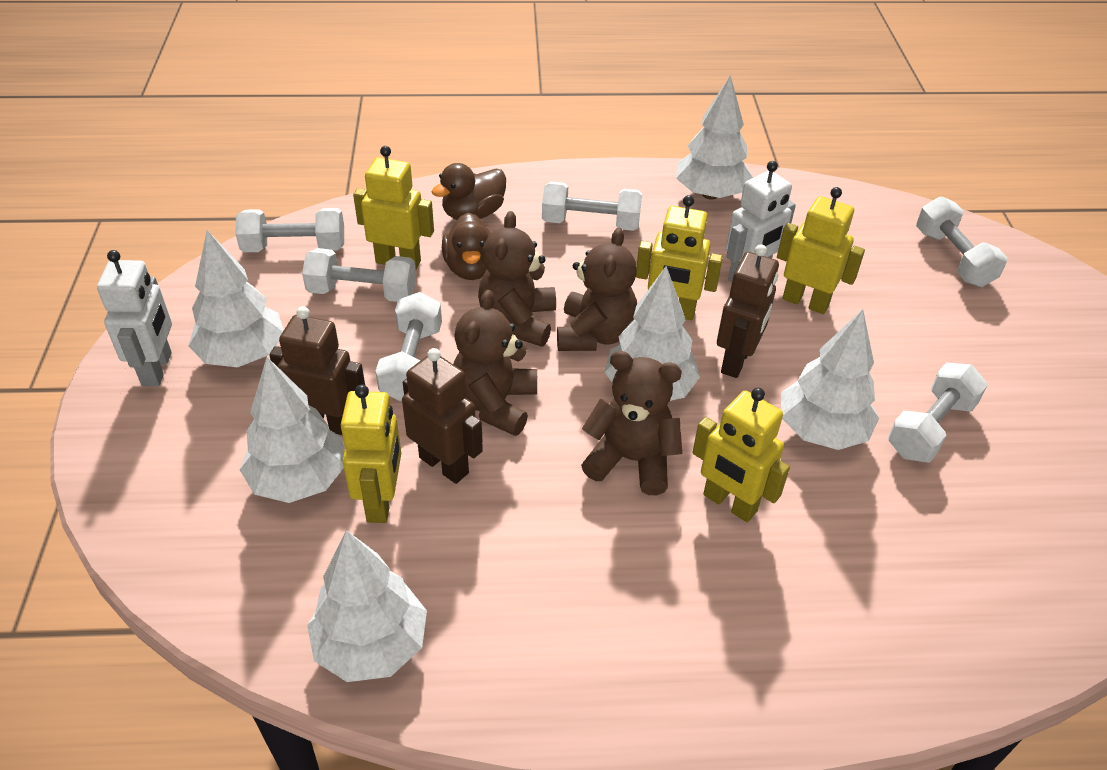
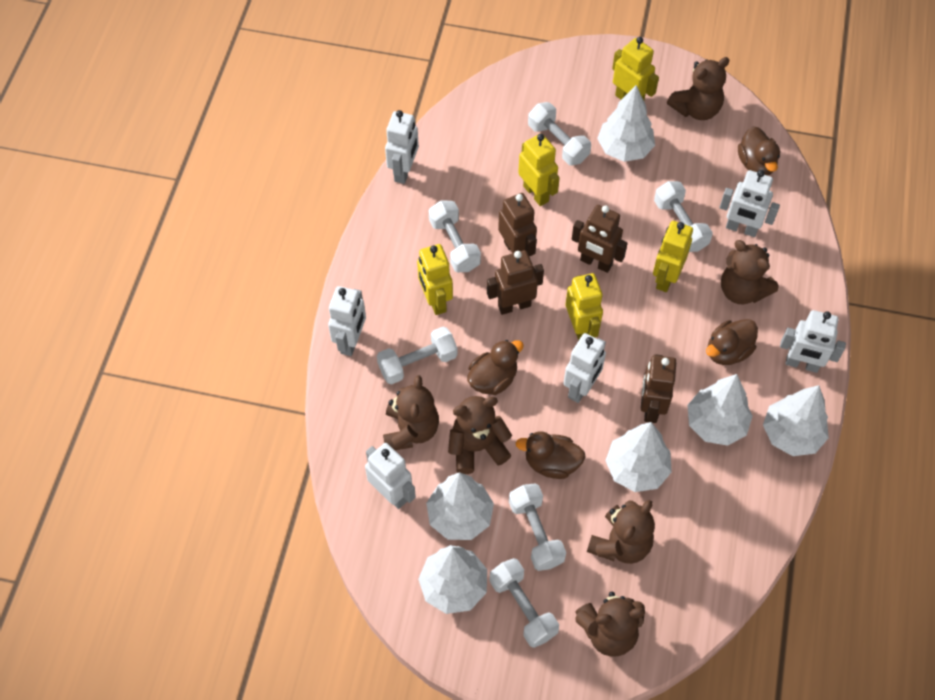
brown duck: 2 -> 4
brown robot: 3 -> 4
brown teddy bear: 4 -> 6
white robot: 2 -> 6

